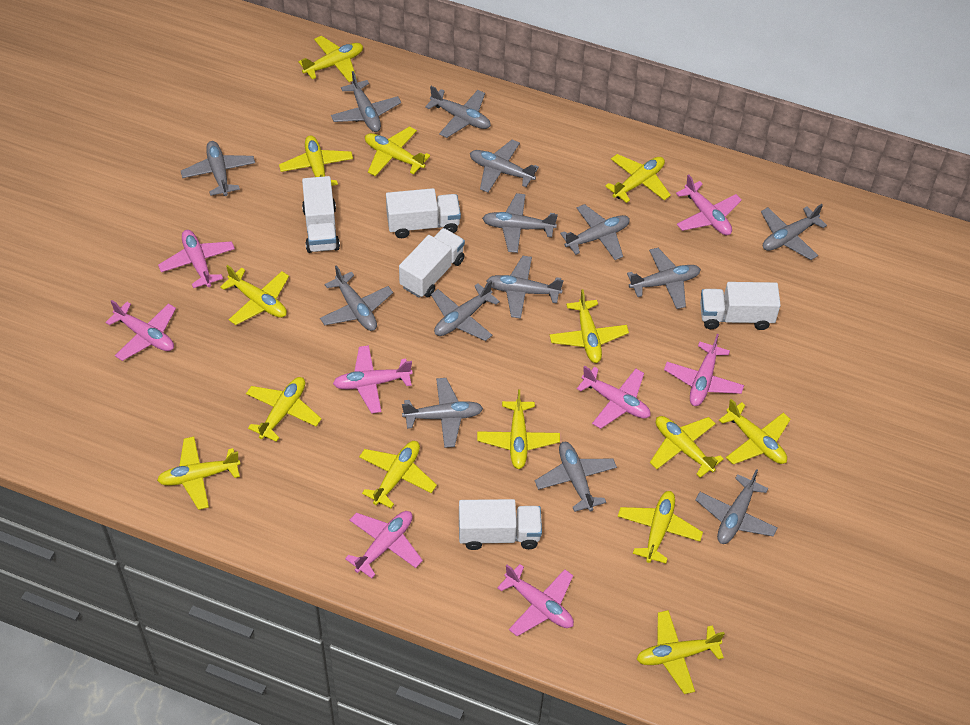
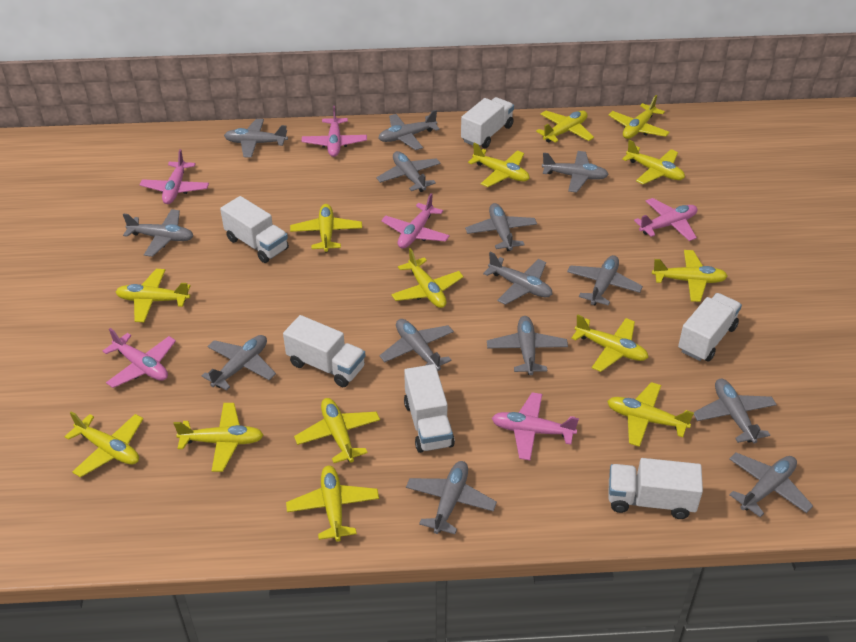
pink plane: 8 -> 6
white truck: 5 -> 6

